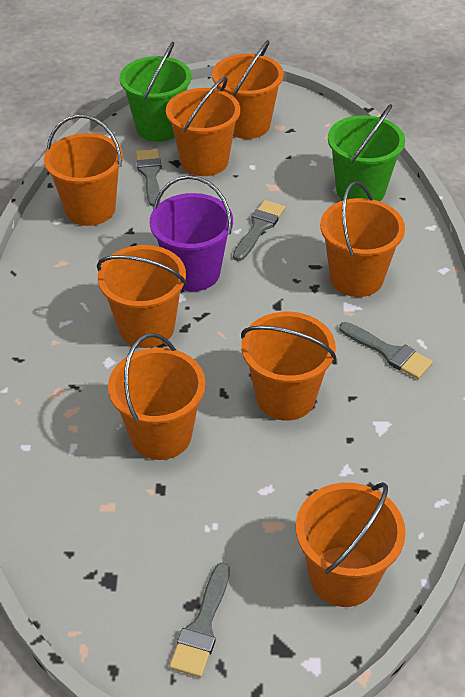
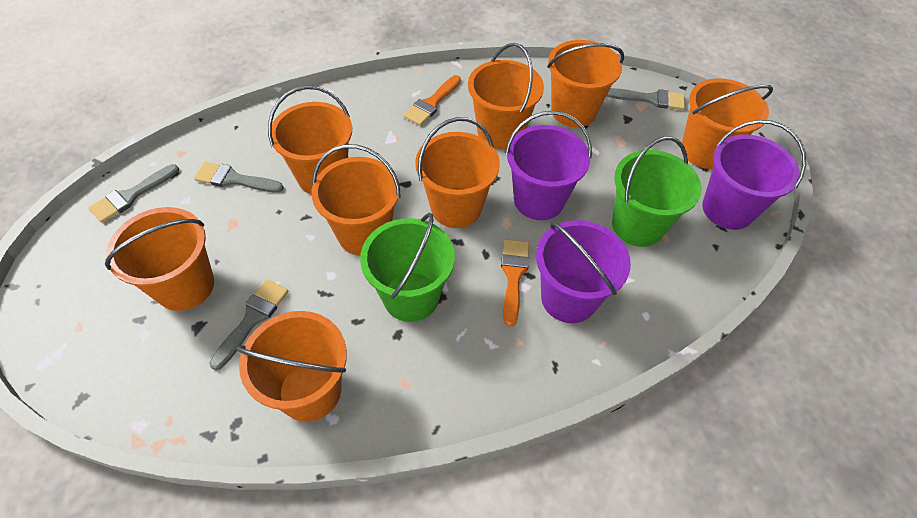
orange brush: 0 -> 2
purple bucket: 1 -> 3

